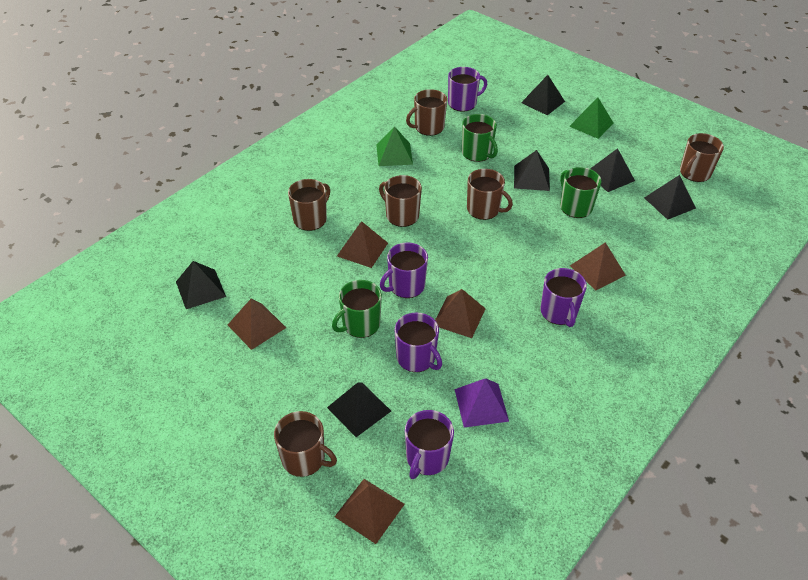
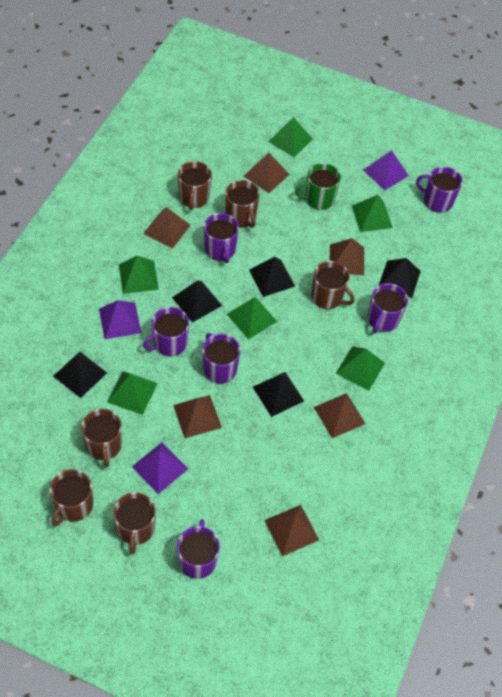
black pyramid: 6 -> 5
brown pyramid: 5 -> 6
green mug: 3 -> 1
green pyramid: 2 -> 6
purple mug: 5 -> 6
purple pyramid: 1 -> 3

